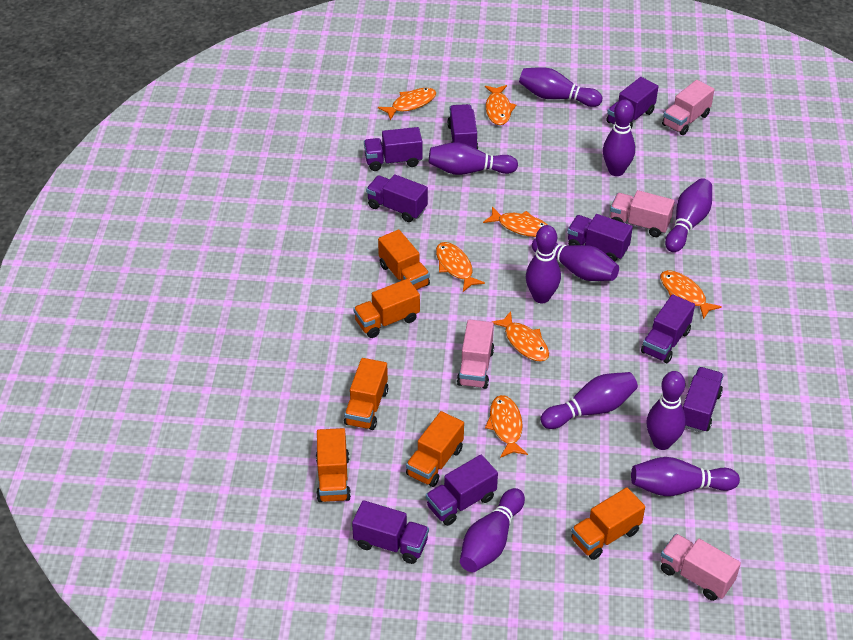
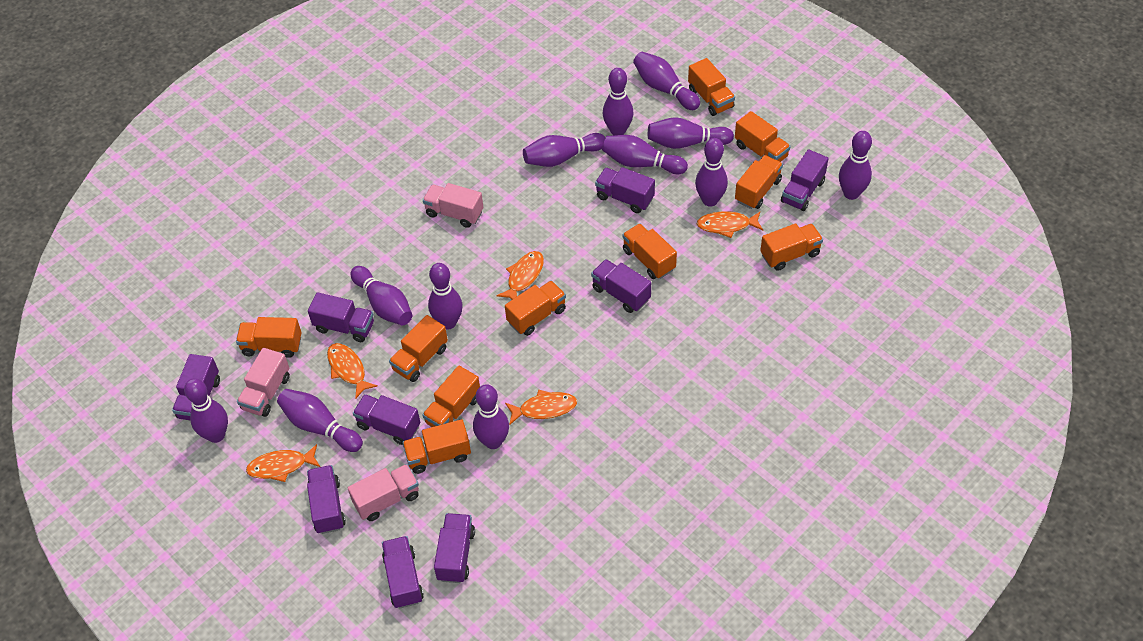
orange fish: 7 -> 5
orange truck: 6 -> 10
pink truck: 4 -> 3
purple bowling pin: 10 -> 12

